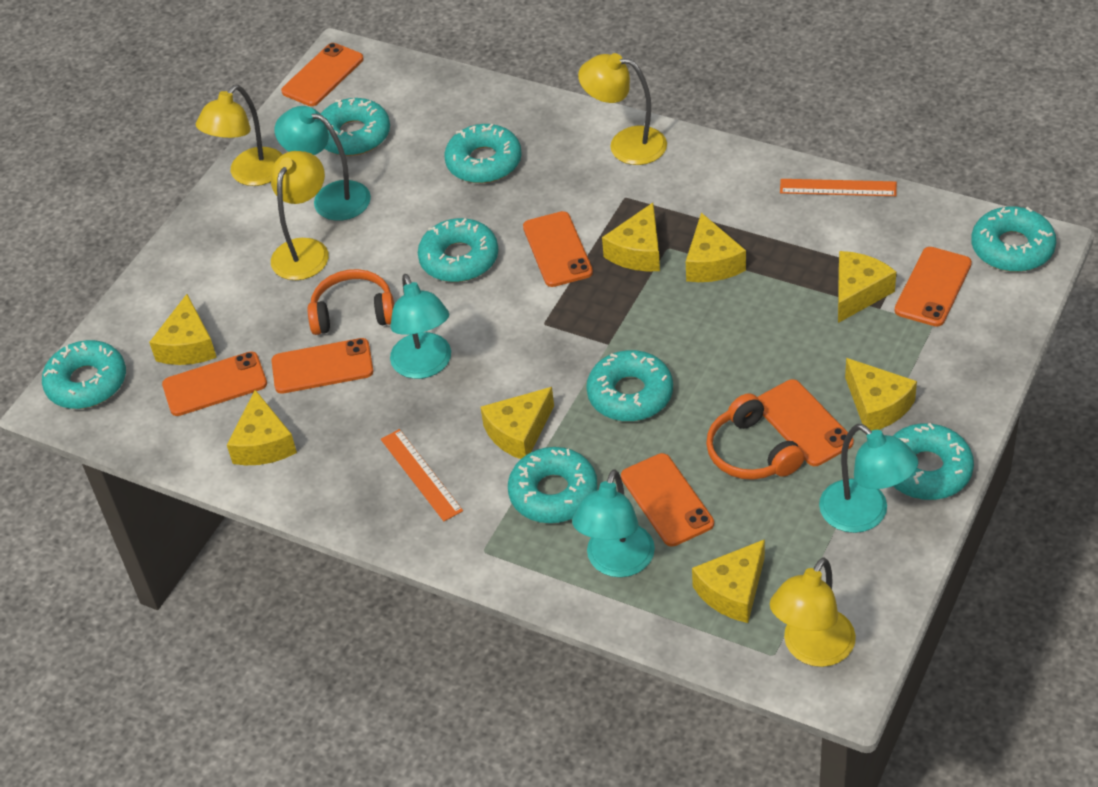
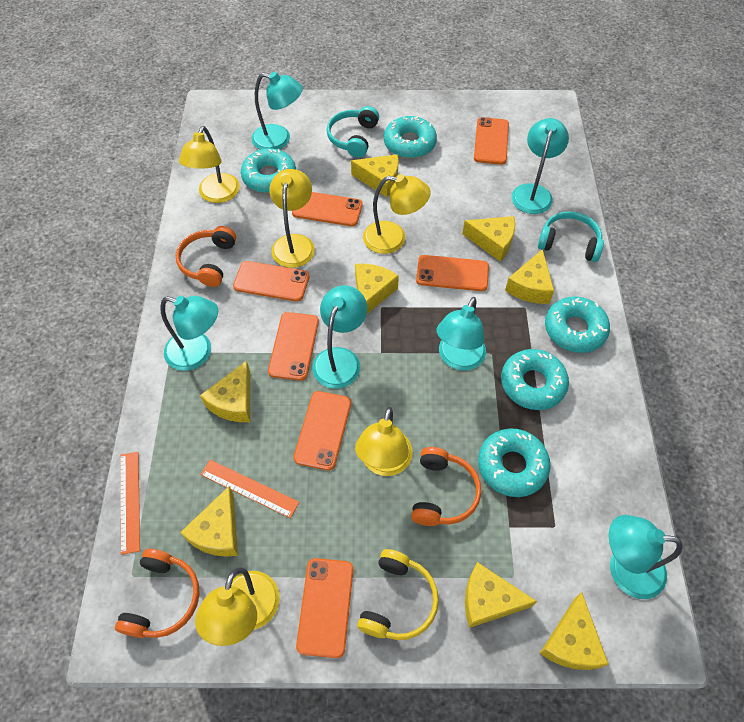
orange headphones: 2 -> 3
turquoise donut: 8 -> 5
turquoise headphones: 0 -> 2
turquoise lamp: 4 -> 6
yellow headphones: 0 -> 1
yellow lamp: 4 -> 5

